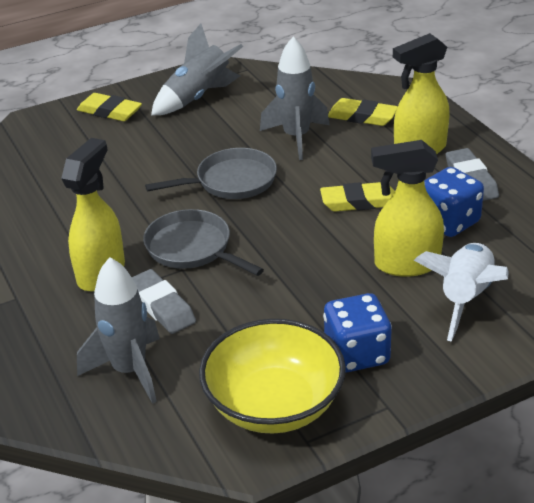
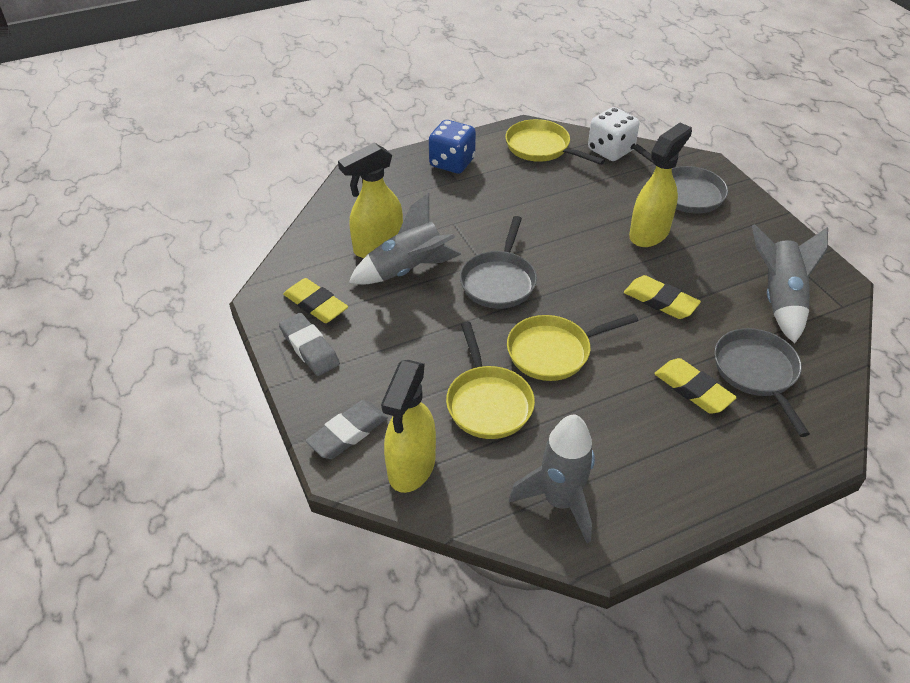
blue dice: 2 -> 1
grey pan: 2 -> 3
white dice: 0 -> 1
white rocket: 1 -> 0
yellow bowl: 1 -> 0
yellow pan: 0 -> 3

